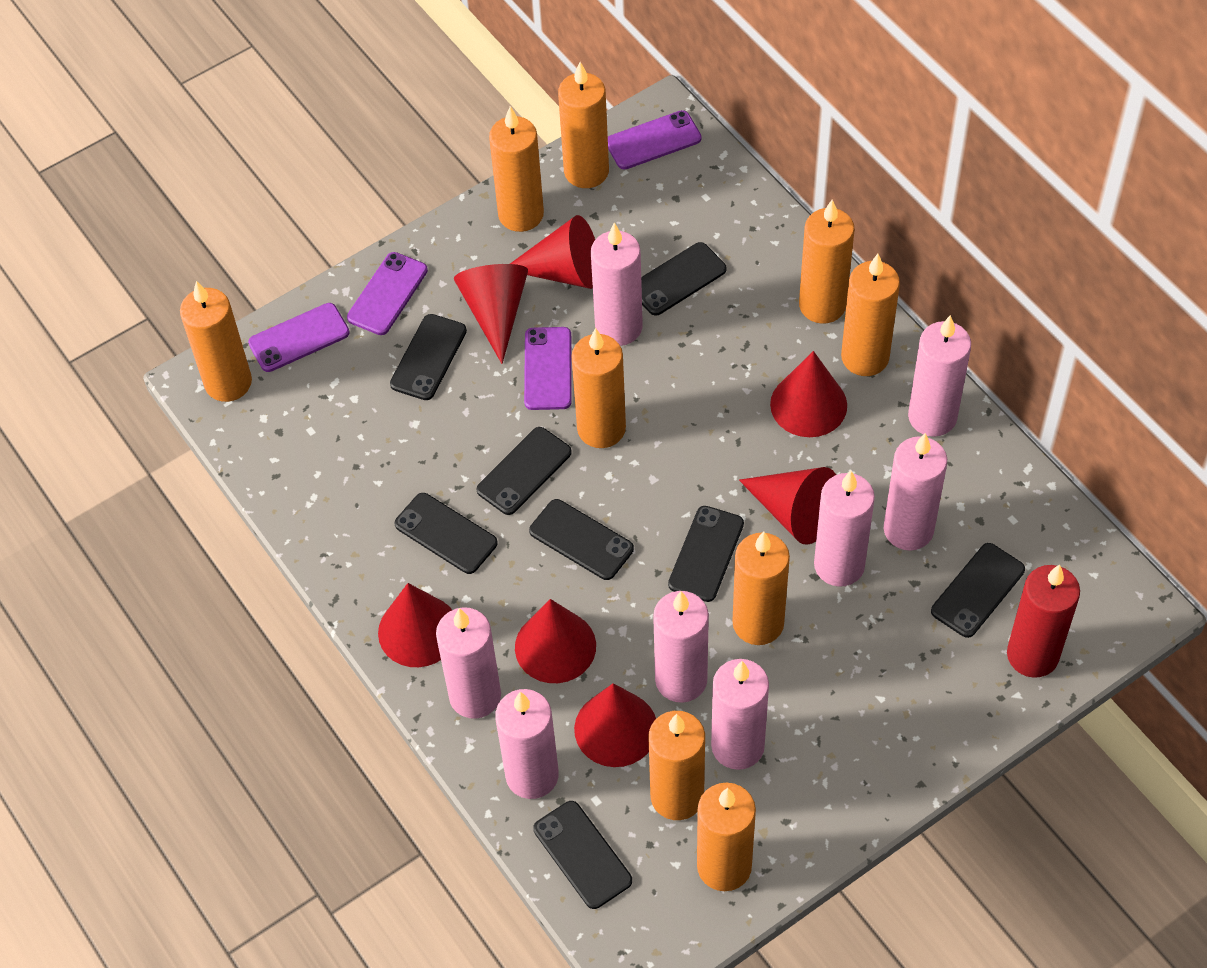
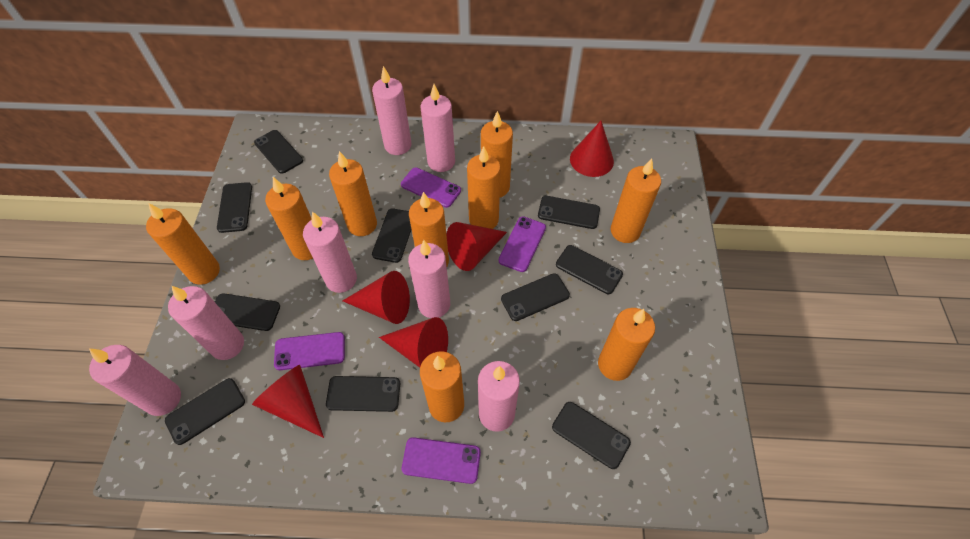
black phone: 8 -> 10
pink candle: 8 -> 7
red candle: 1 -> 0
red cone: 7 -> 5

